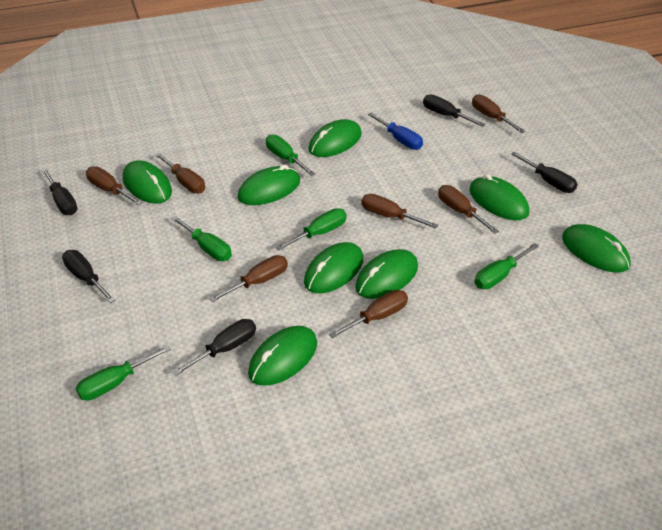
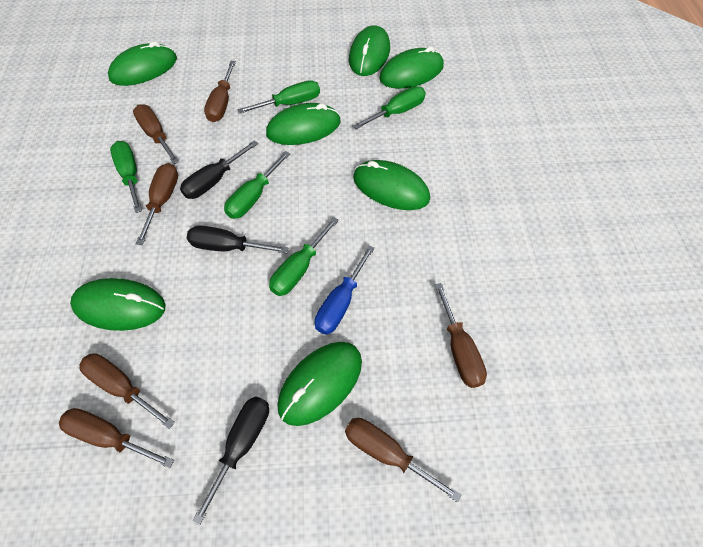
black screwdriver: 5 -> 3
green mouse: 8 -> 7

